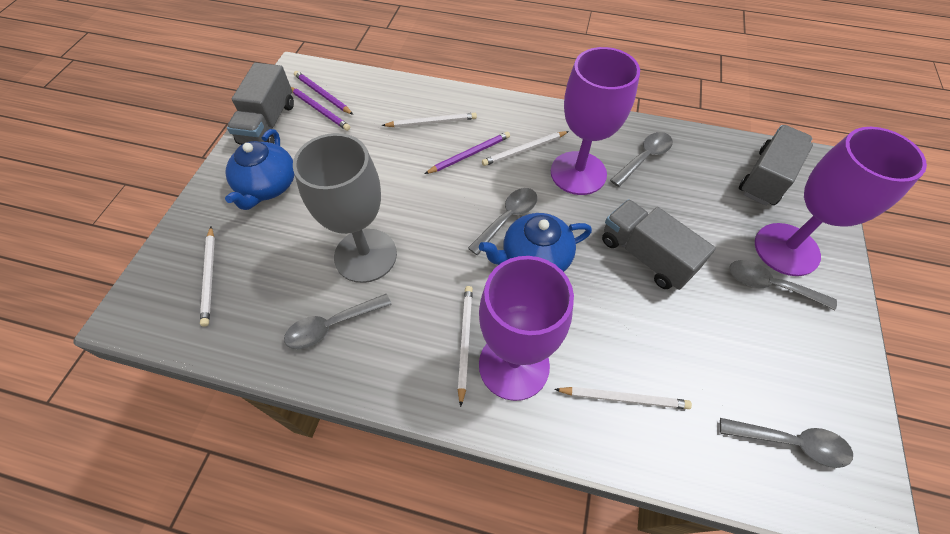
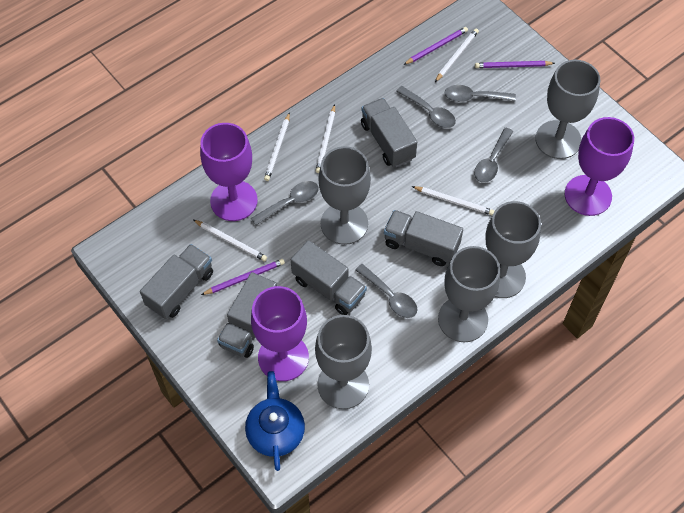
blue teapot: 2 -> 1
grey goblet: 1 -> 5
grey truck: 3 -> 5

